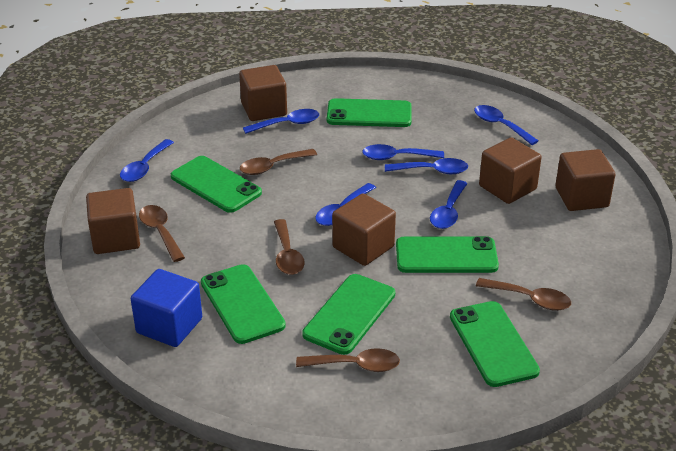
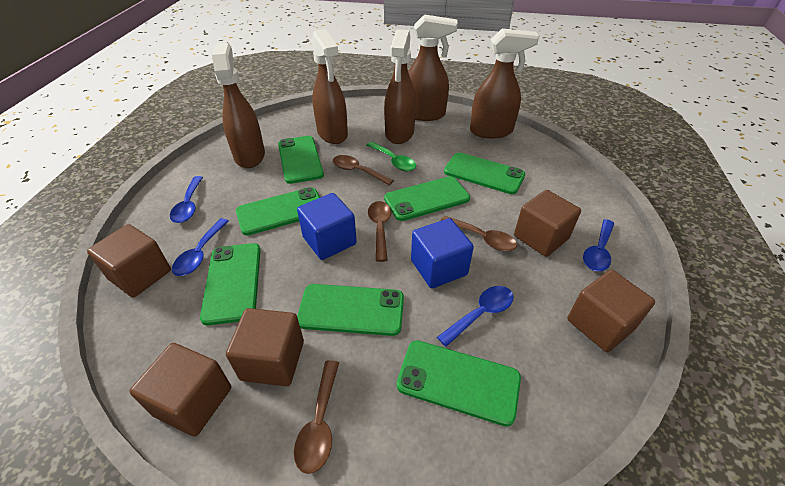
blue cube: 1 -> 2
blue spoon: 7 -> 4
brown spoon: 5 -> 4
brown spray bottle: 0 -> 5
green phone: 6 -> 7
green spoon: 0 -> 1

